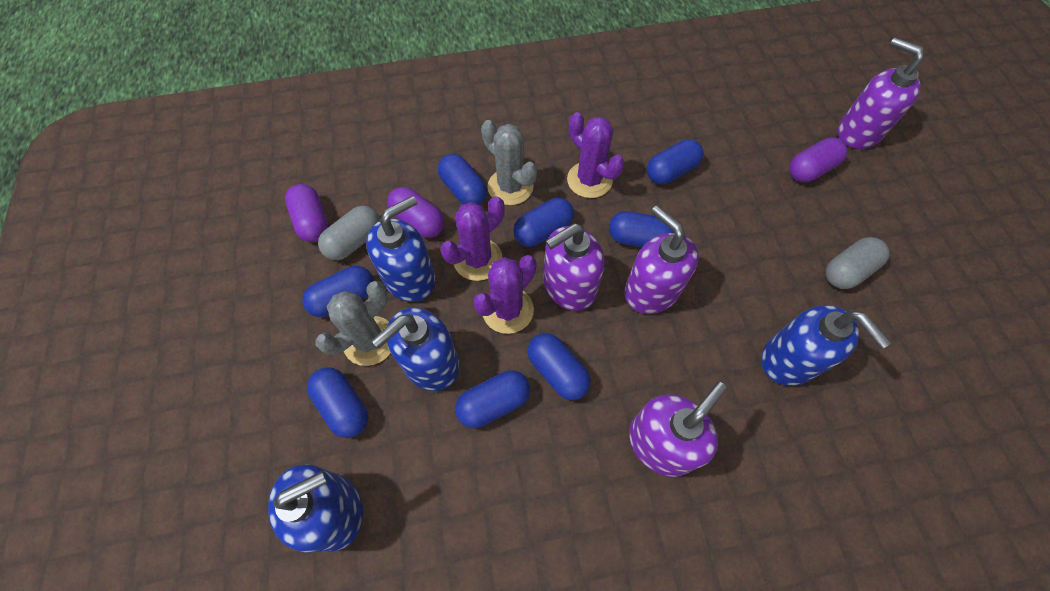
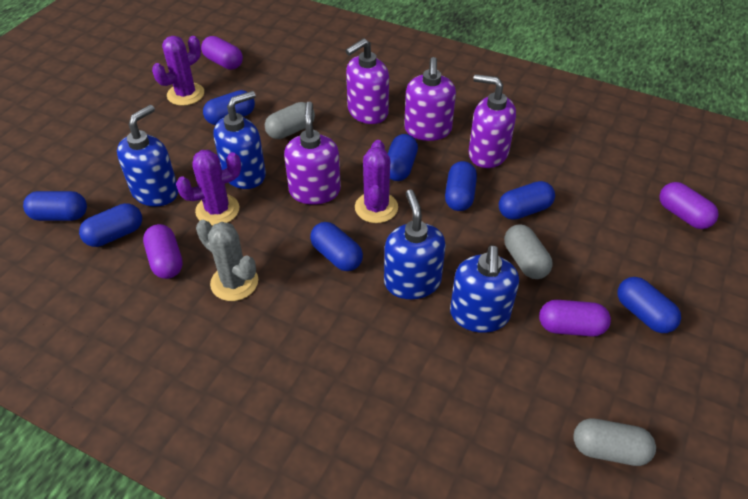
grey cactus: 2 -> 1
grey capsule: 2 -> 3
purple capsule: 3 -> 4

